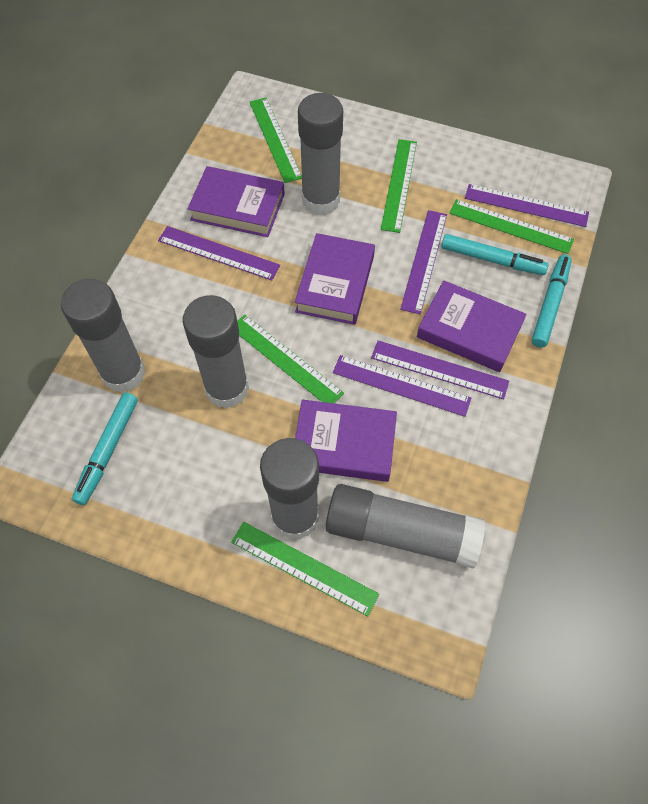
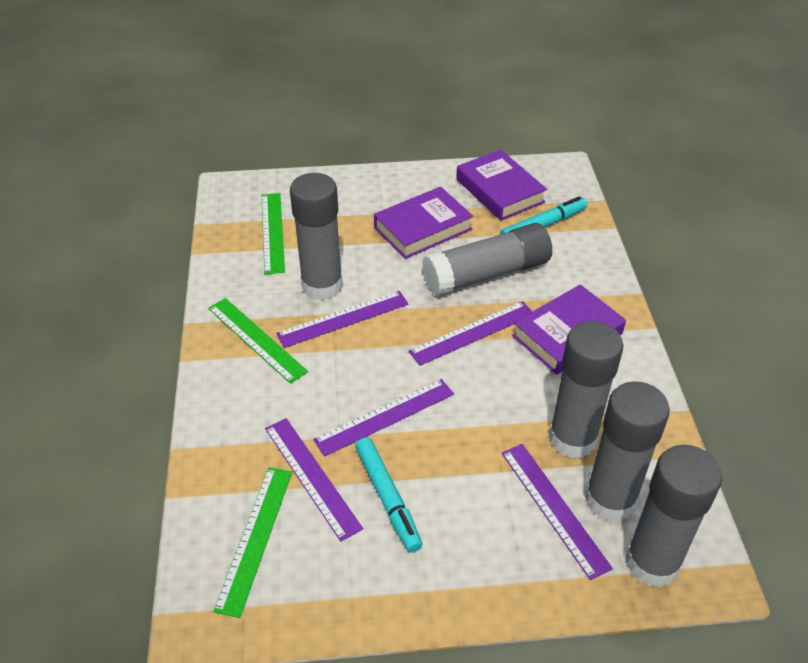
green ruler: 5 -> 3
purple book: 4 -> 3
turquoise marker: 3 -> 2

